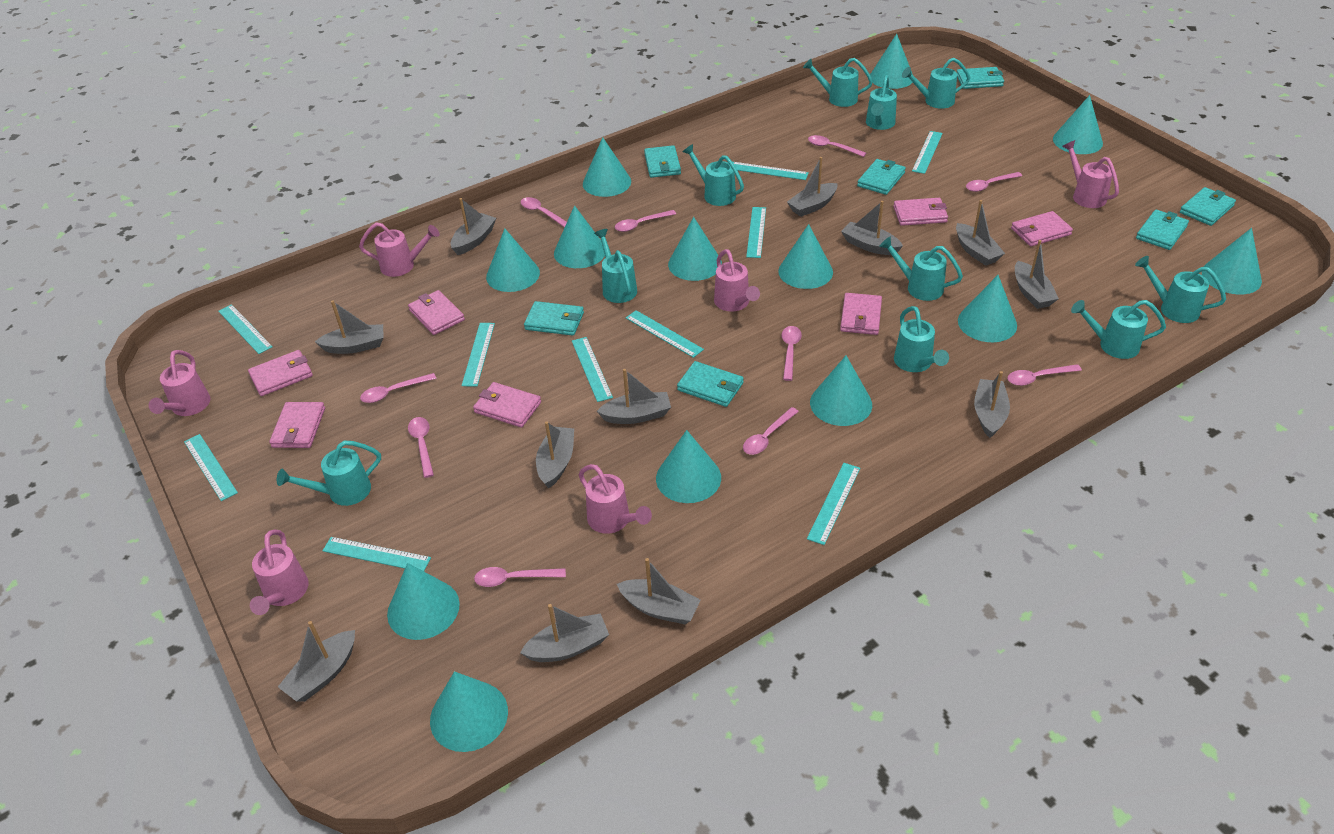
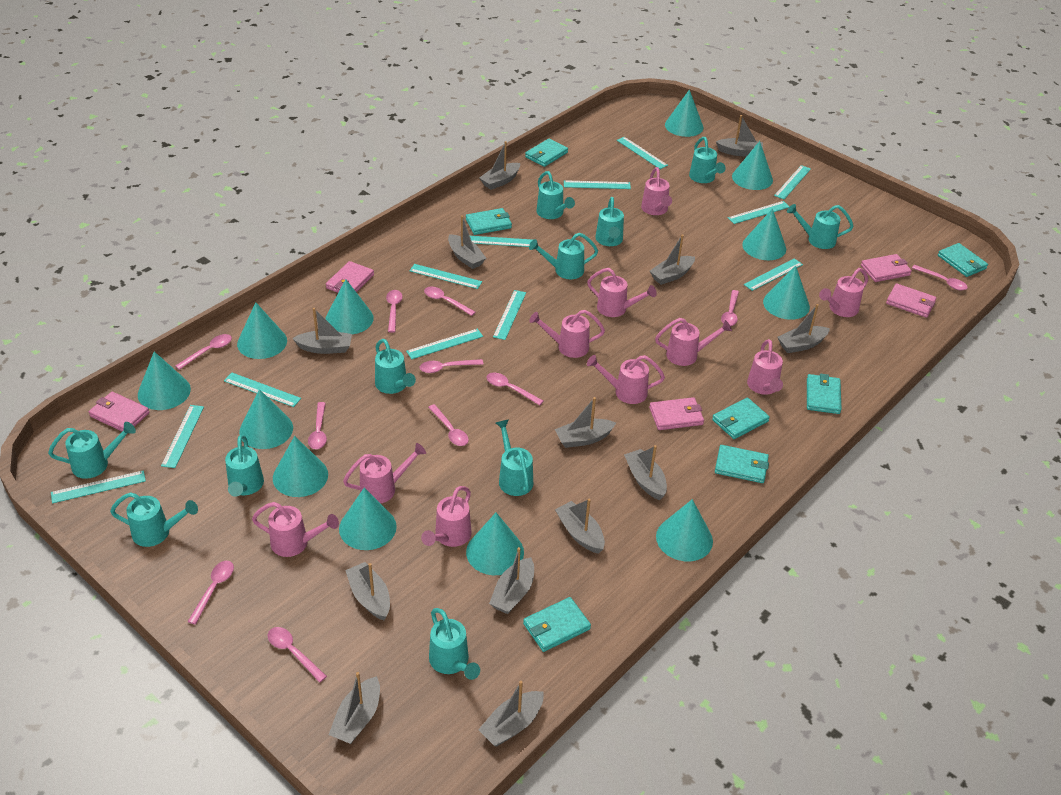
grey boat: 12 -> 13
pink spoon: 10 -> 11
pink wallet: 7 -> 5
pink watering can: 6 -> 10
turquoise cone: 13 -> 12
turquoise ruler: 10 -> 12
turquoise watering can: 10 -> 11

